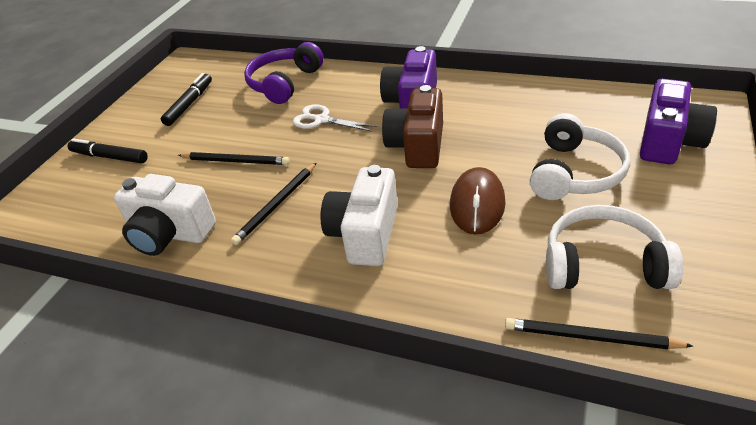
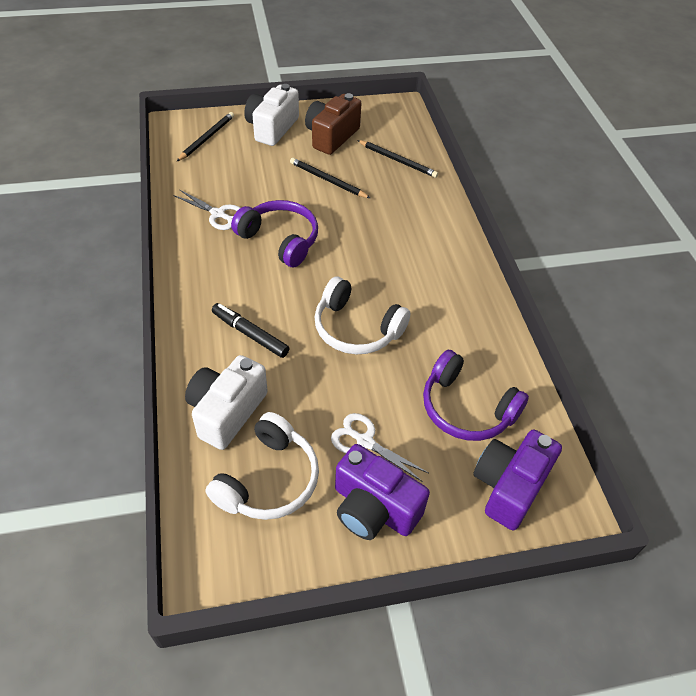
black marker: 2 -> 1
brown mouse: 1 -> 0
purple headphones: 1 -> 2
white scissors: 1 -> 2

